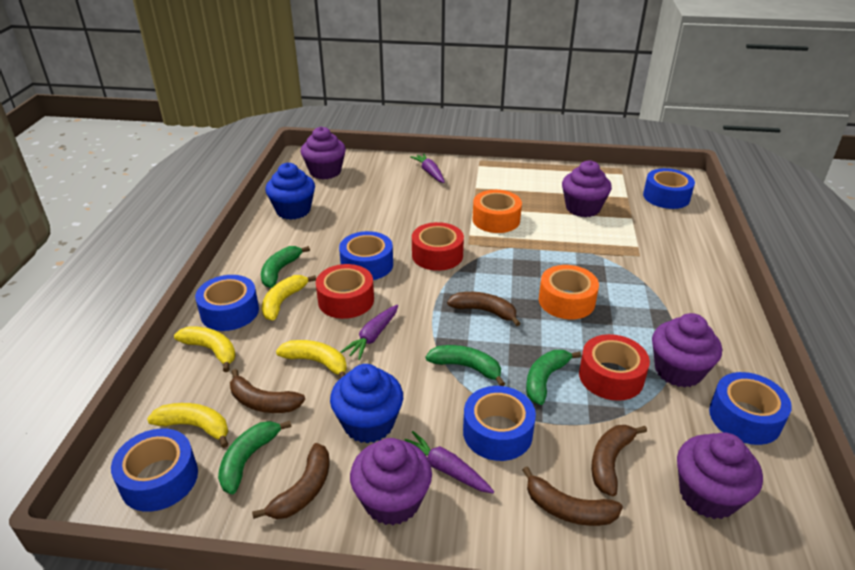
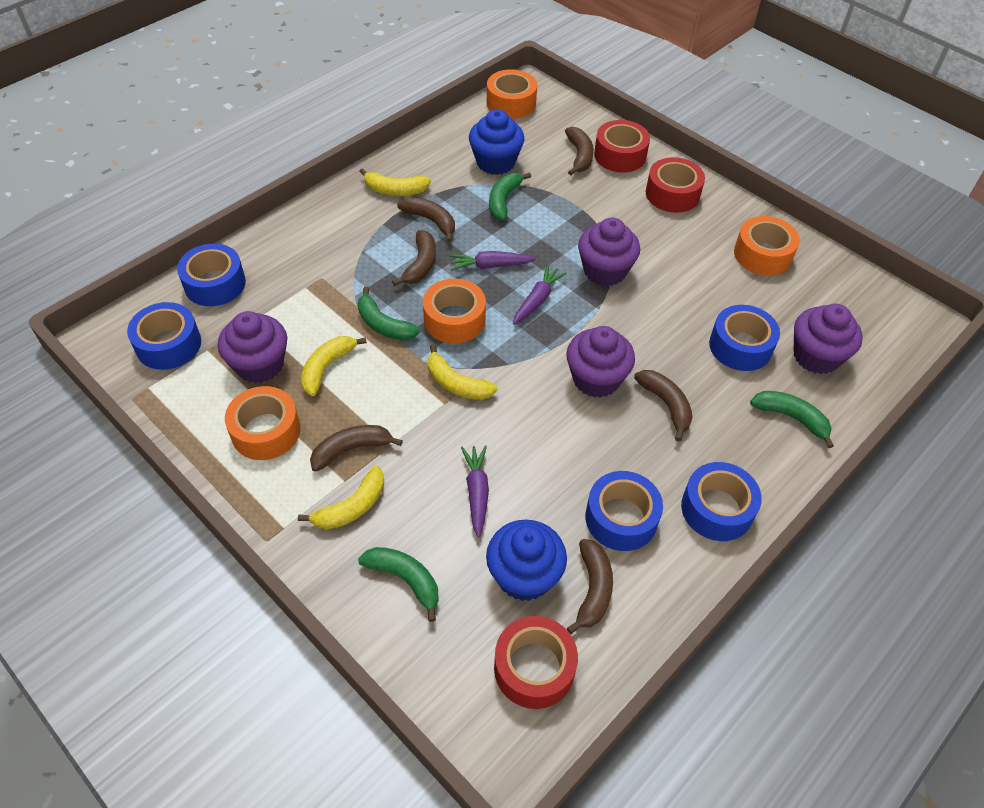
blue tape: 6 -> 5
brown banana: 5 -> 6
orange tape: 2 -> 4
purple cupcake: 5 -> 4

